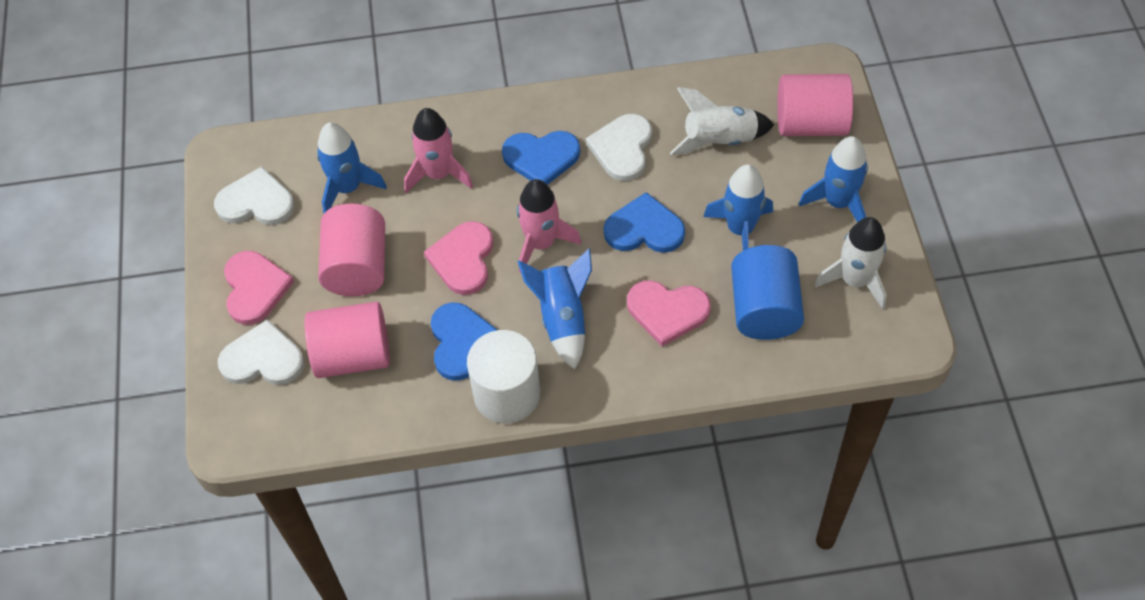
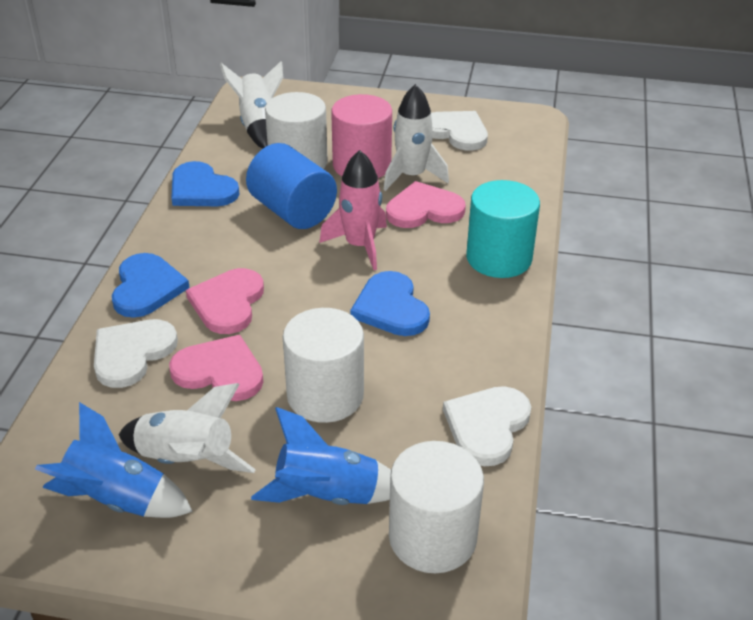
blue rocket: 4 -> 2
pink cylinder: 3 -> 1
pink rocket: 2 -> 1
turquoise cylinder: 0 -> 1
white cylinder: 1 -> 3
white rocket: 2 -> 3

